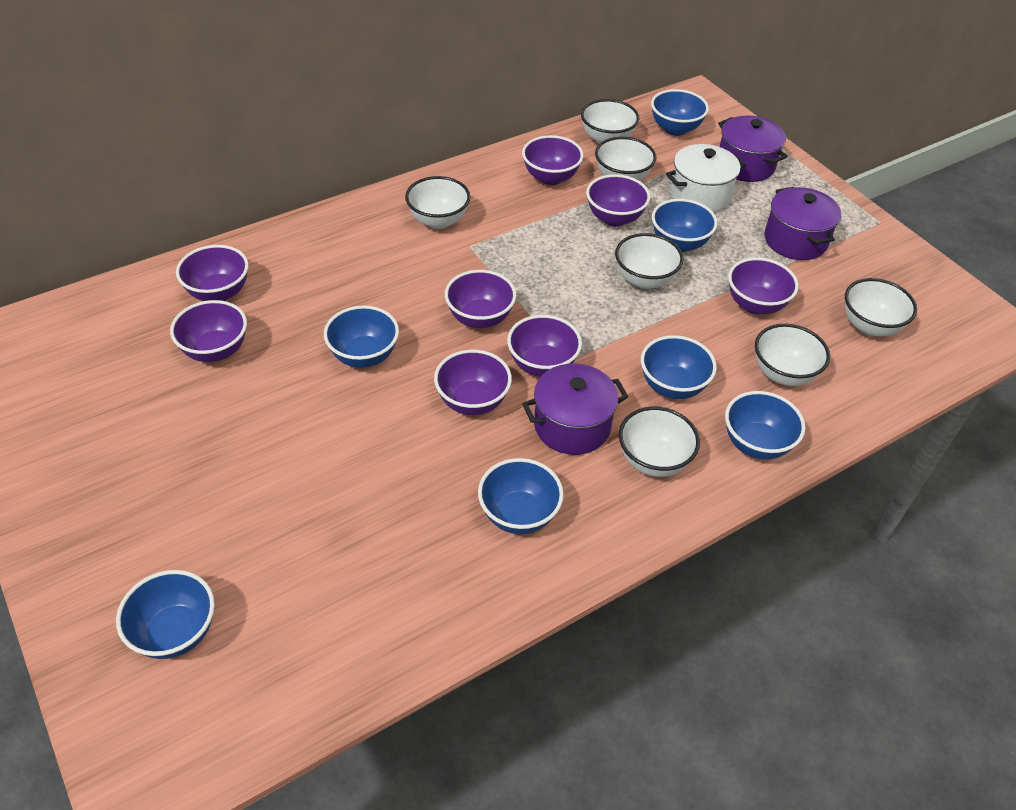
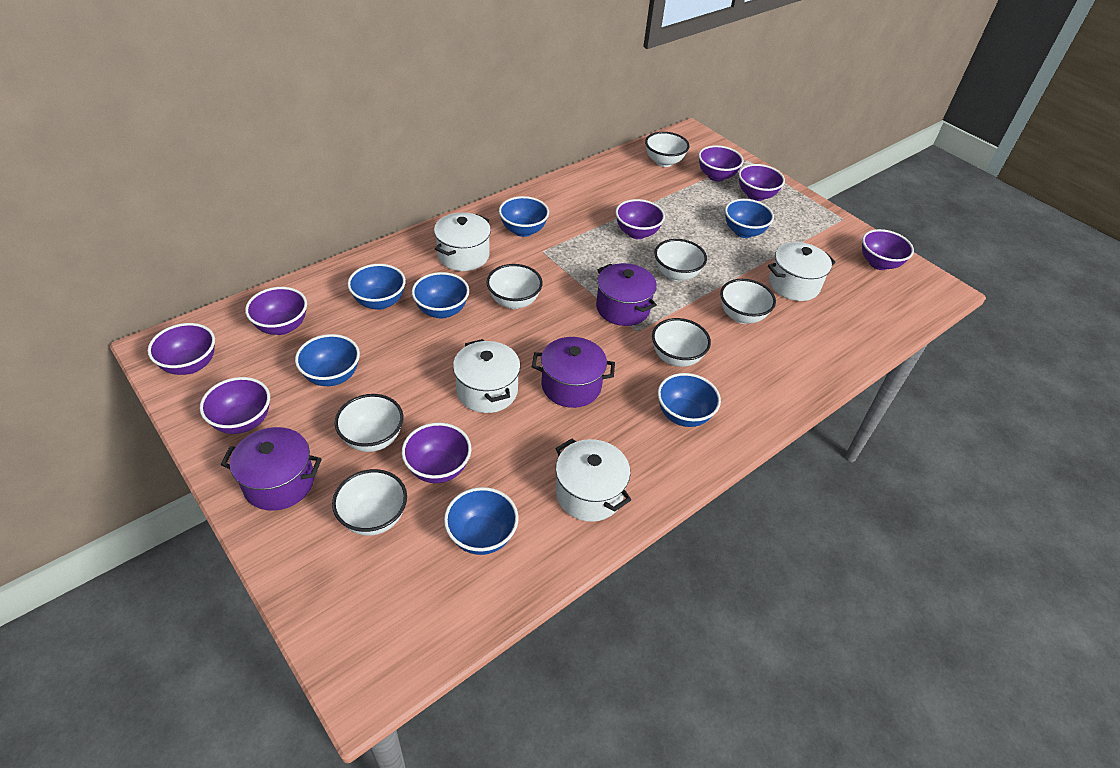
white pot: 1 -> 4

